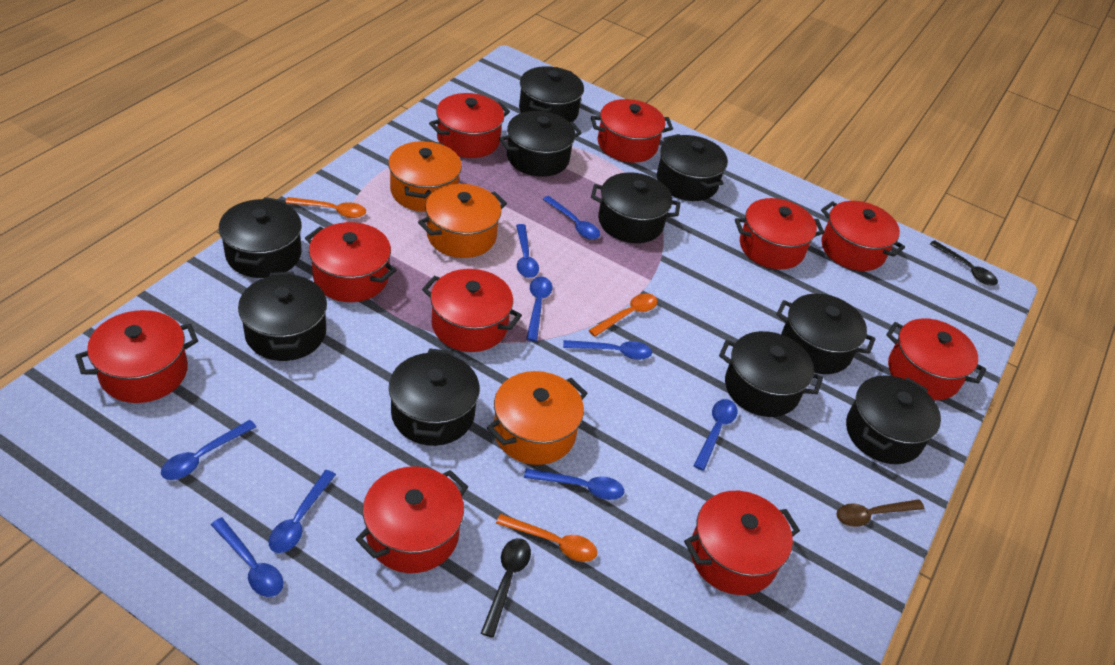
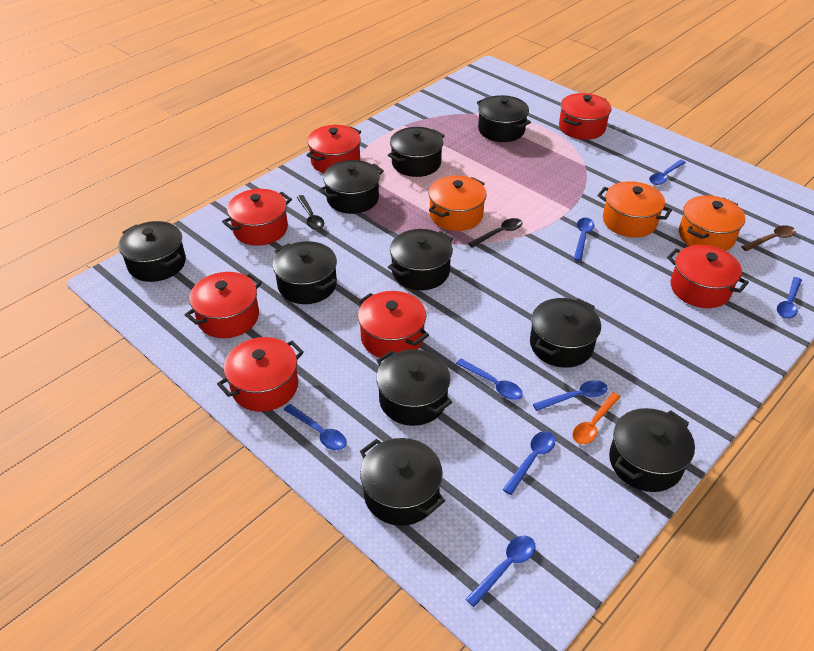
blue spoon: 9 -> 8
orange spoon: 3 -> 1
red pot: 10 -> 7

